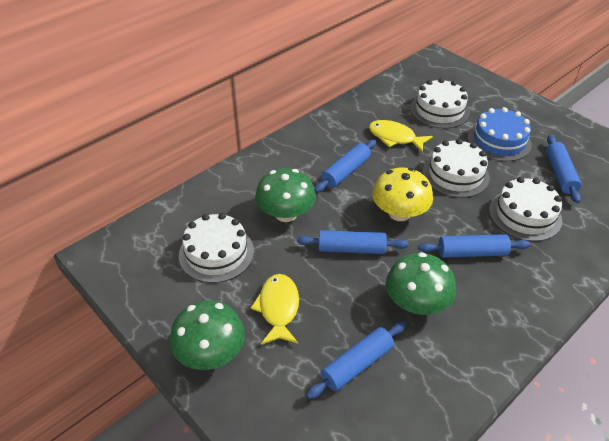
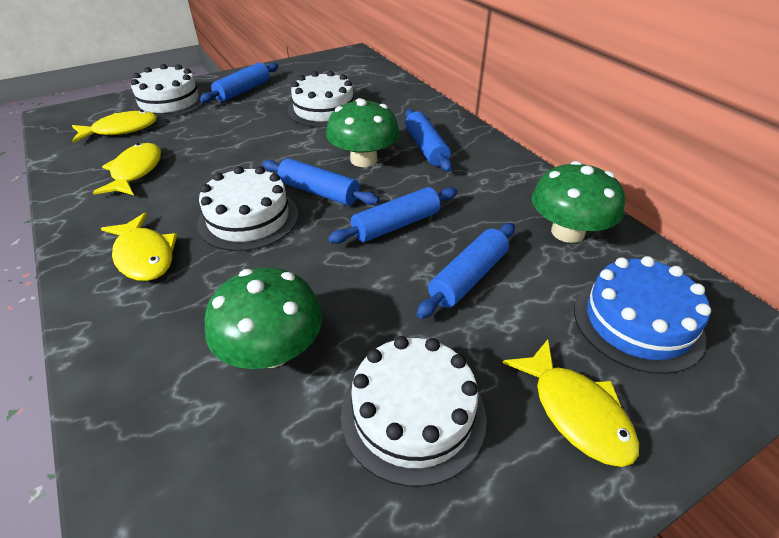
yellow fish: 2 -> 4
yellow mushroom: 1 -> 0

